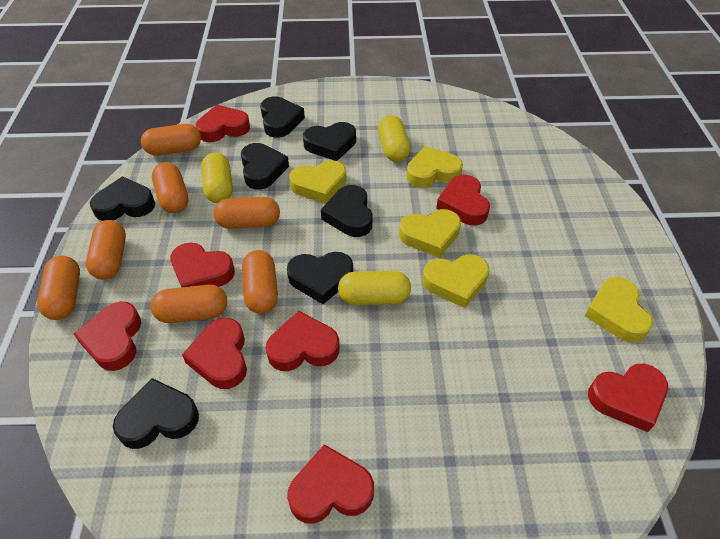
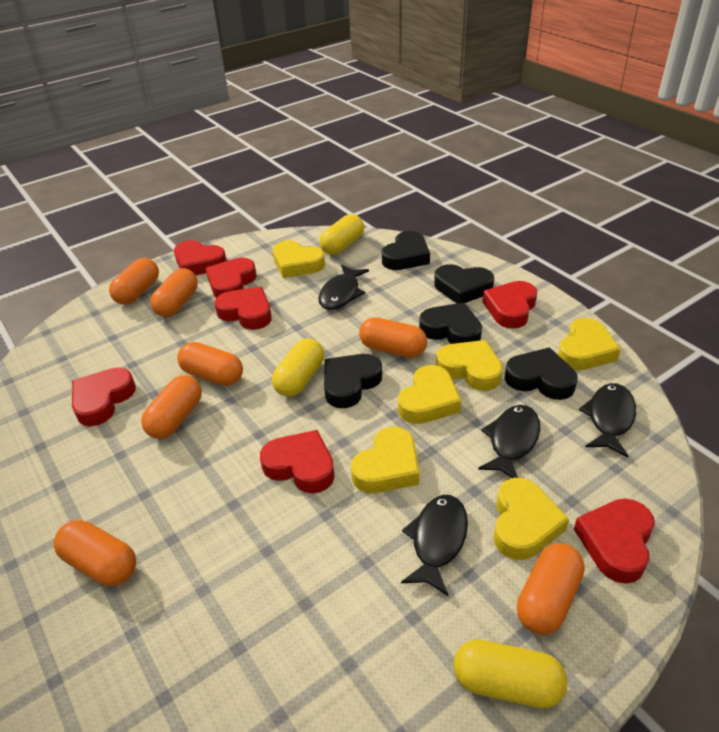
black fish: 0 -> 4
black heart: 7 -> 5
red heart: 8 -> 7
yellow heart: 5 -> 6

